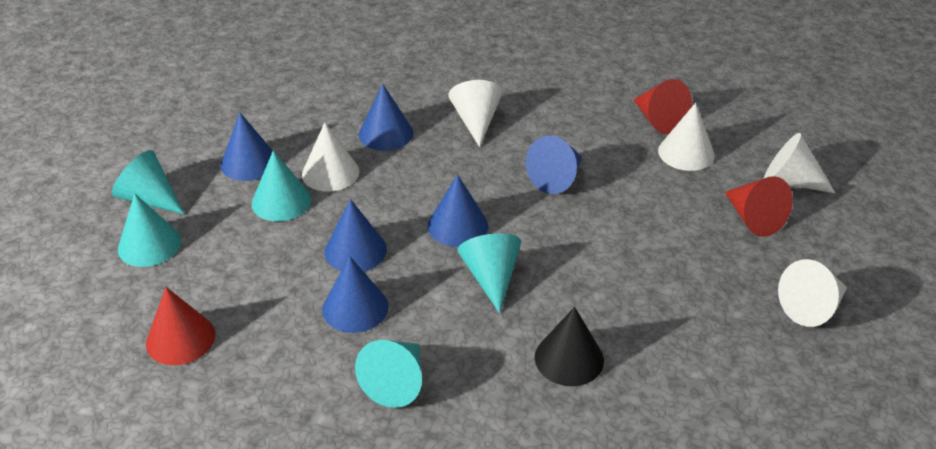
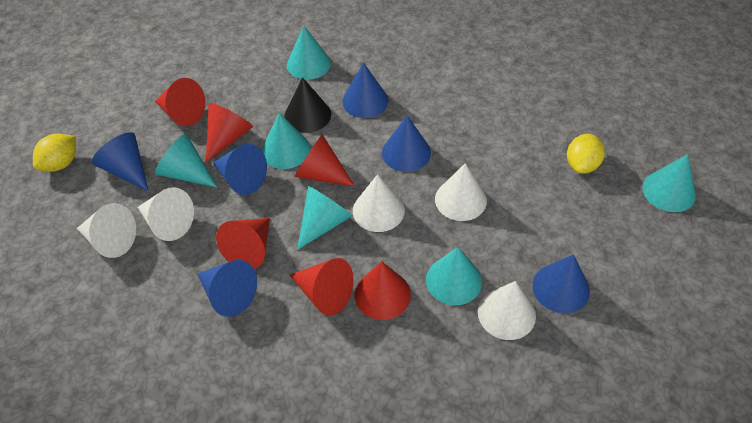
red cone: 3 -> 6
turquoise cone: 5 -> 6
yellow lemon: 0 -> 2

